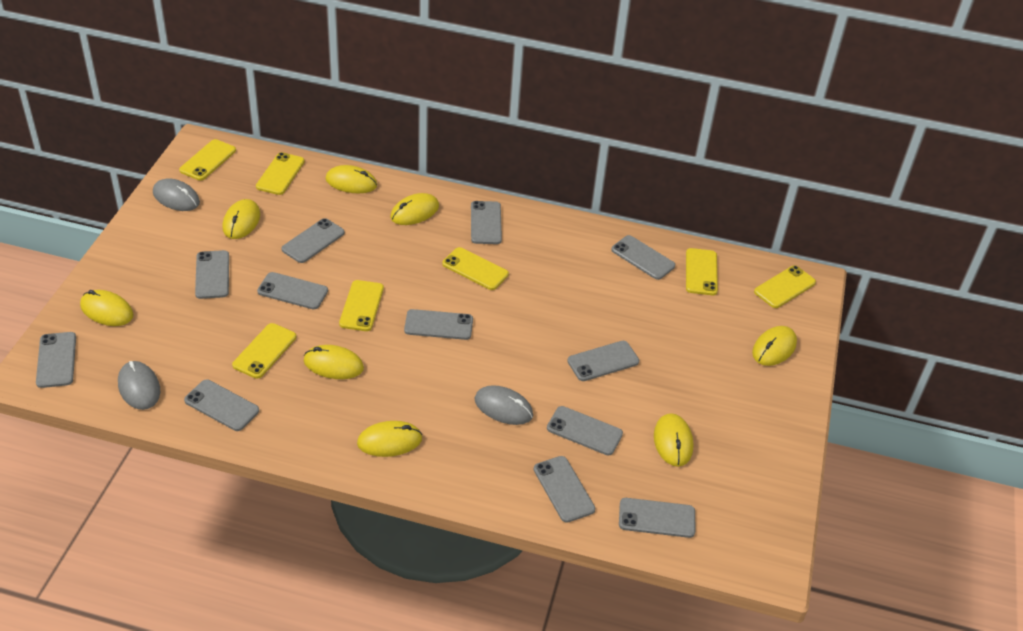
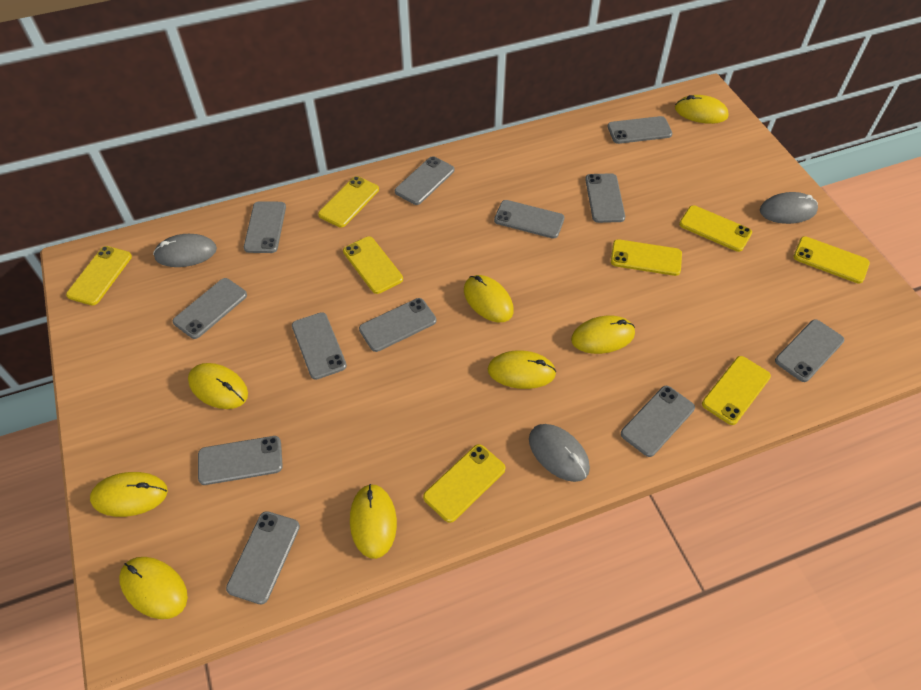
yellow phone: 7 -> 8

